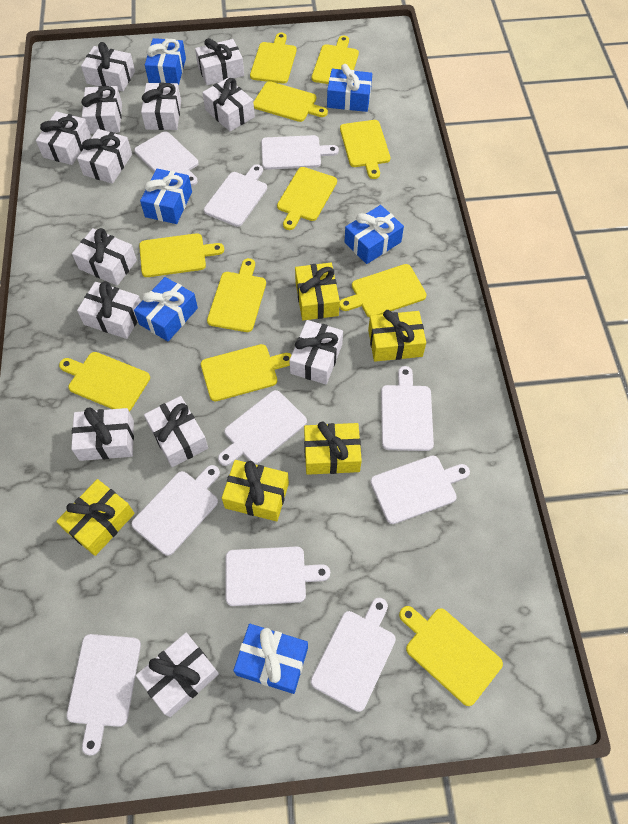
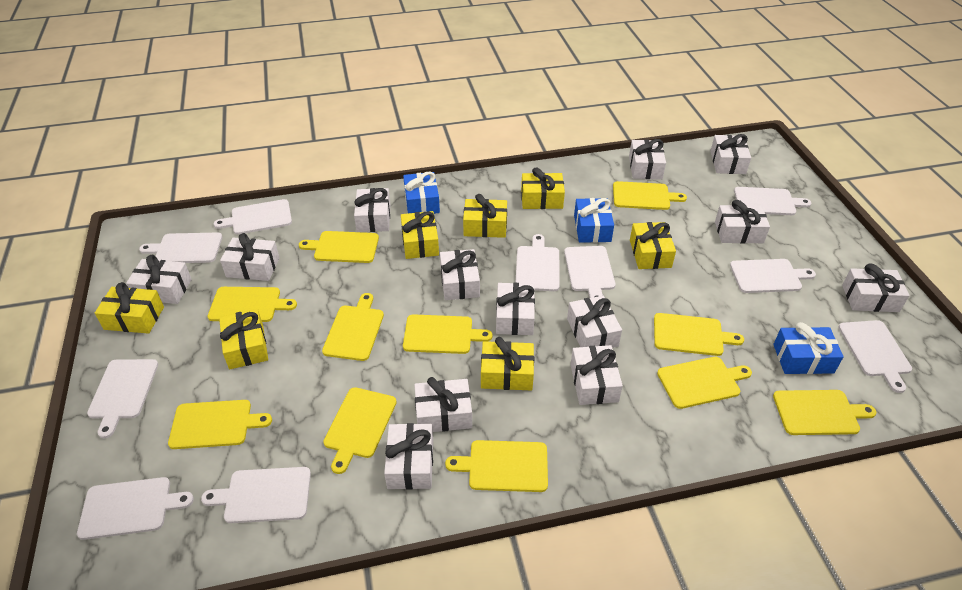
blue gift: 6 -> 3
yellow gift: 5 -> 7

